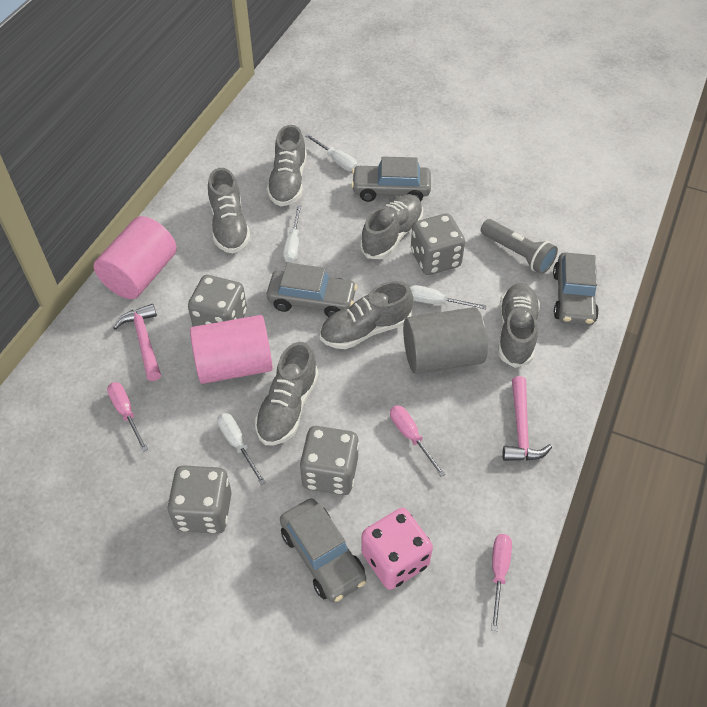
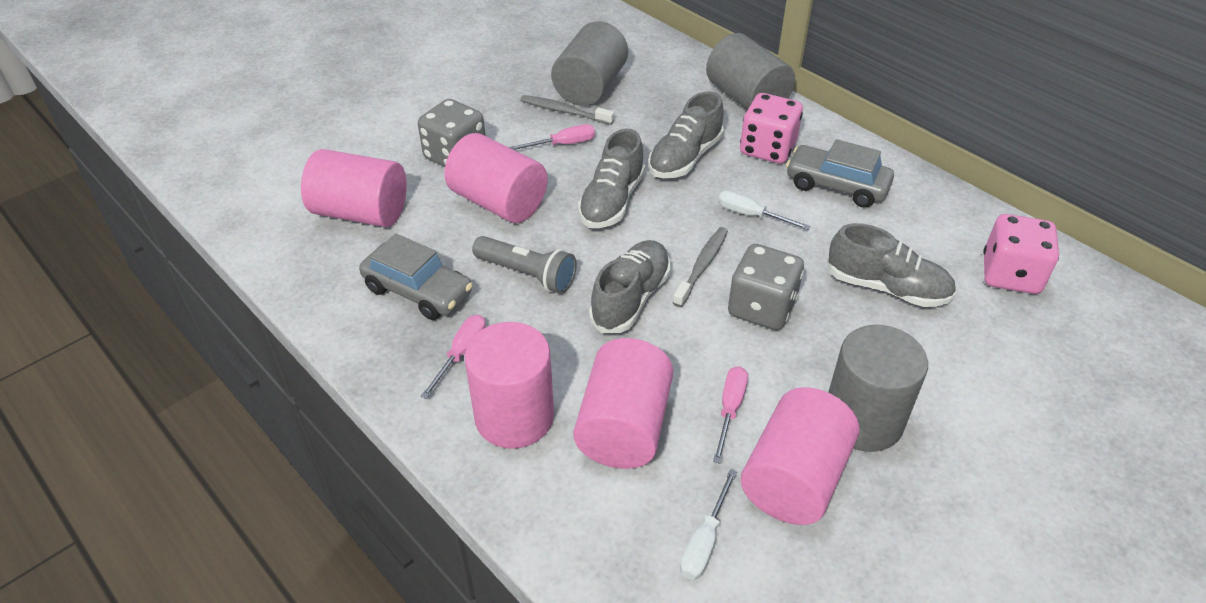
grey car: 4 -> 2
grey cylinder: 1 -> 3
grey dice: 4 -> 2
grey shoe: 6 -> 4
grey toothbrush: 0 -> 2
pink cylinder: 2 -> 5
pink dice: 1 -> 2
pink hammer: 2 -> 0
white screwdriver: 4 -> 2

